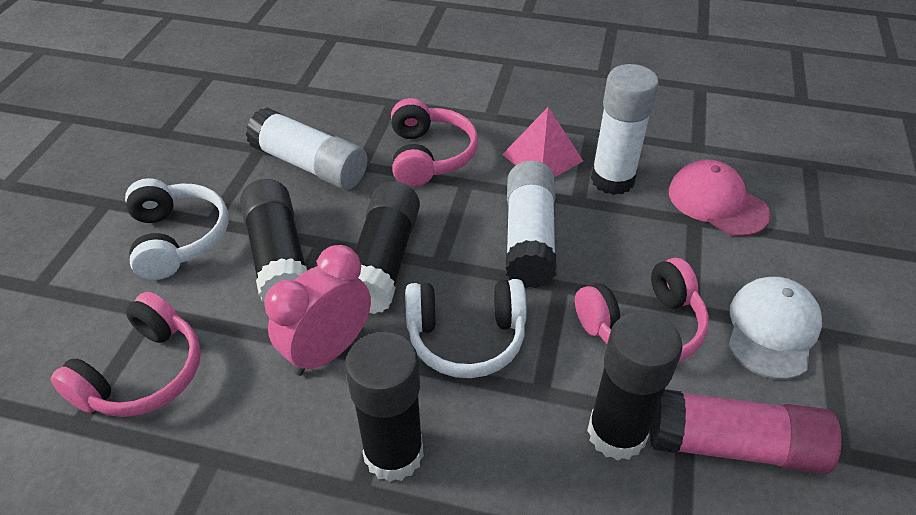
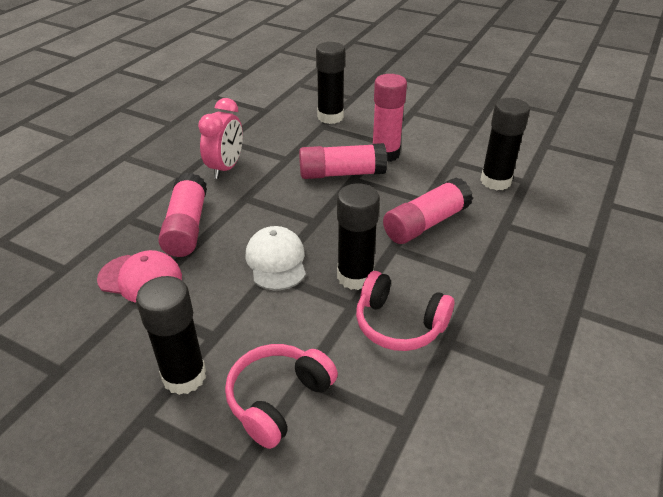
pink glue stick: 1 -> 4
pink headphones: 3 -> 2
pink pyramid: 1 -> 0
white glue stick: 3 -> 0
white headphones: 2 -> 0

